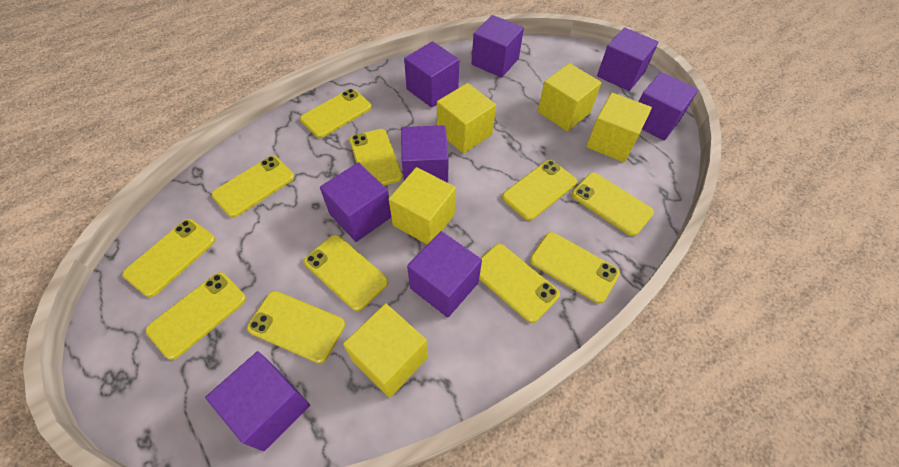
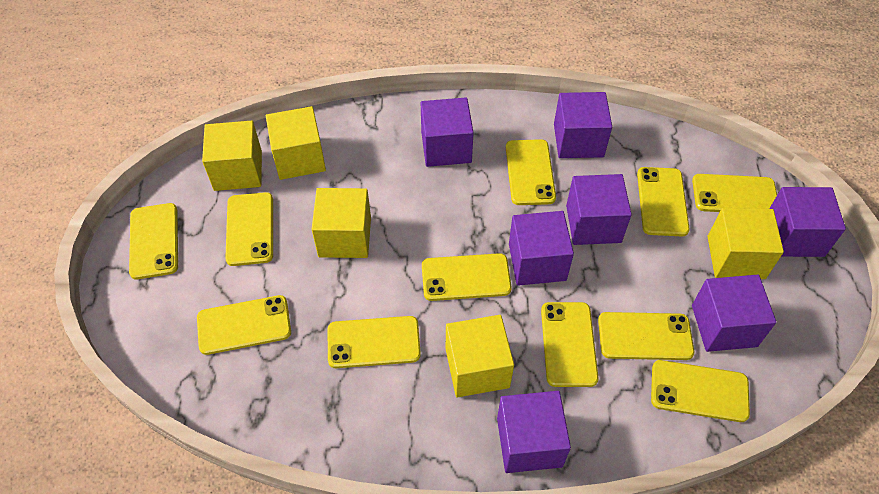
purple cube: 8 -> 7

